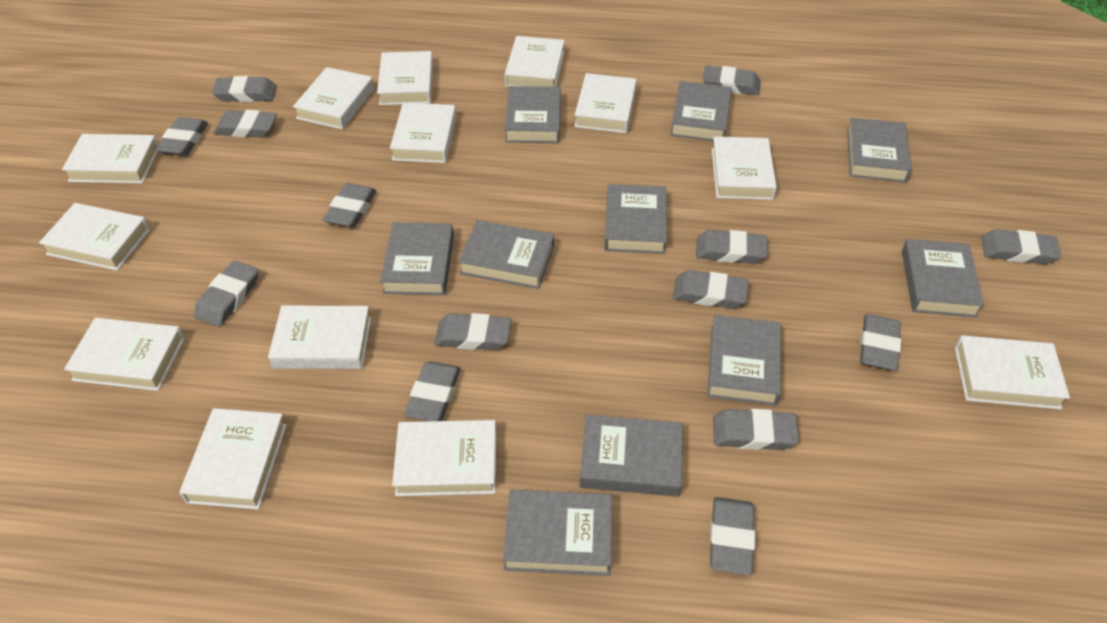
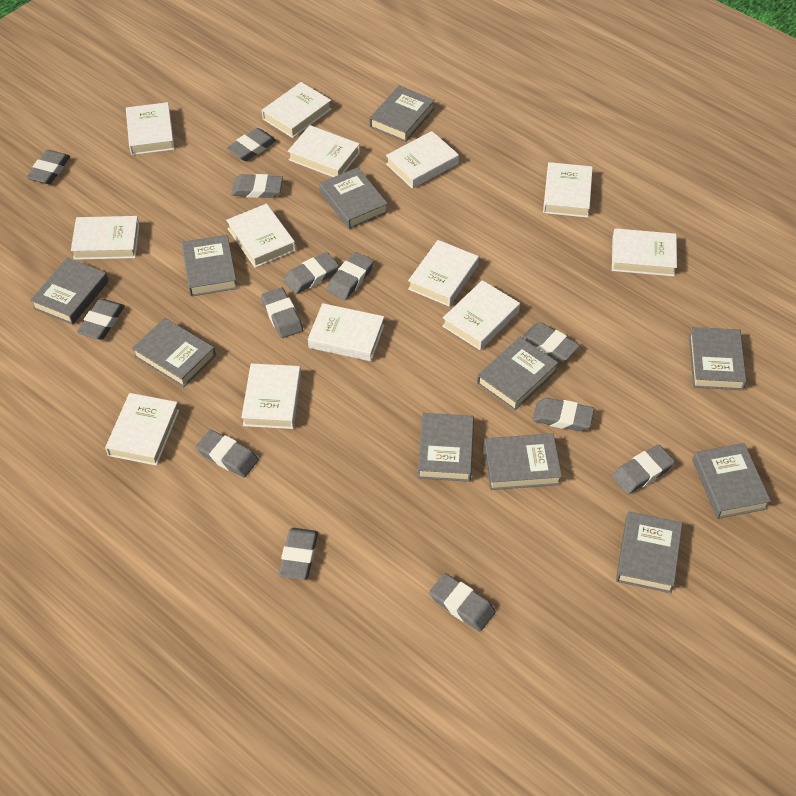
grey book: 10 -> 11
grey eraser: 14 -> 13

